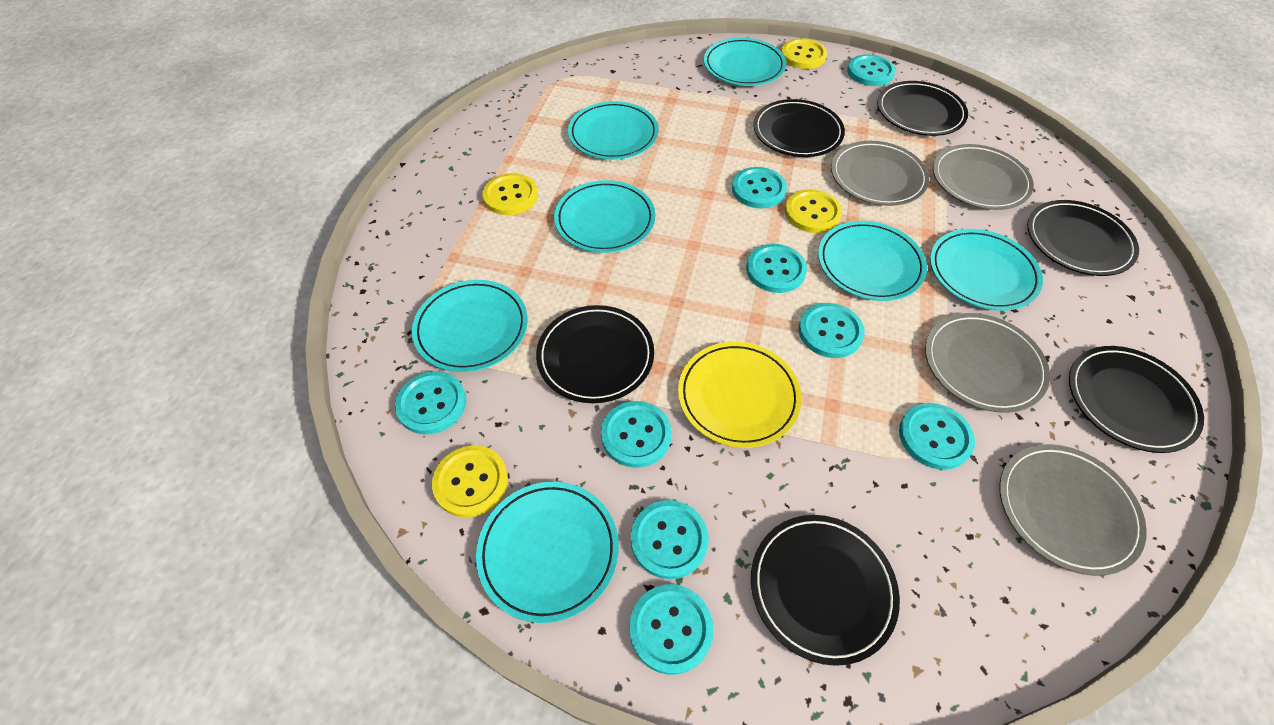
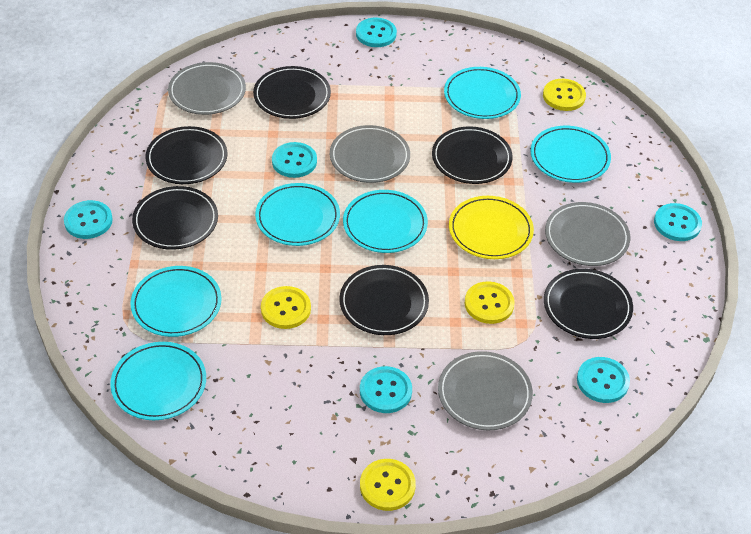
turquoise button: 9 -> 6
turquoise plate: 7 -> 6

